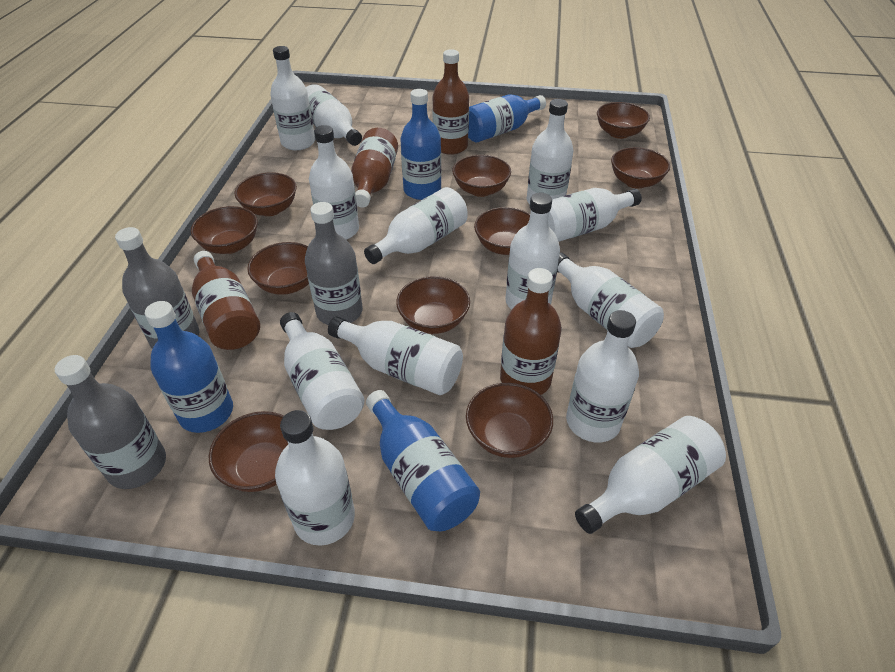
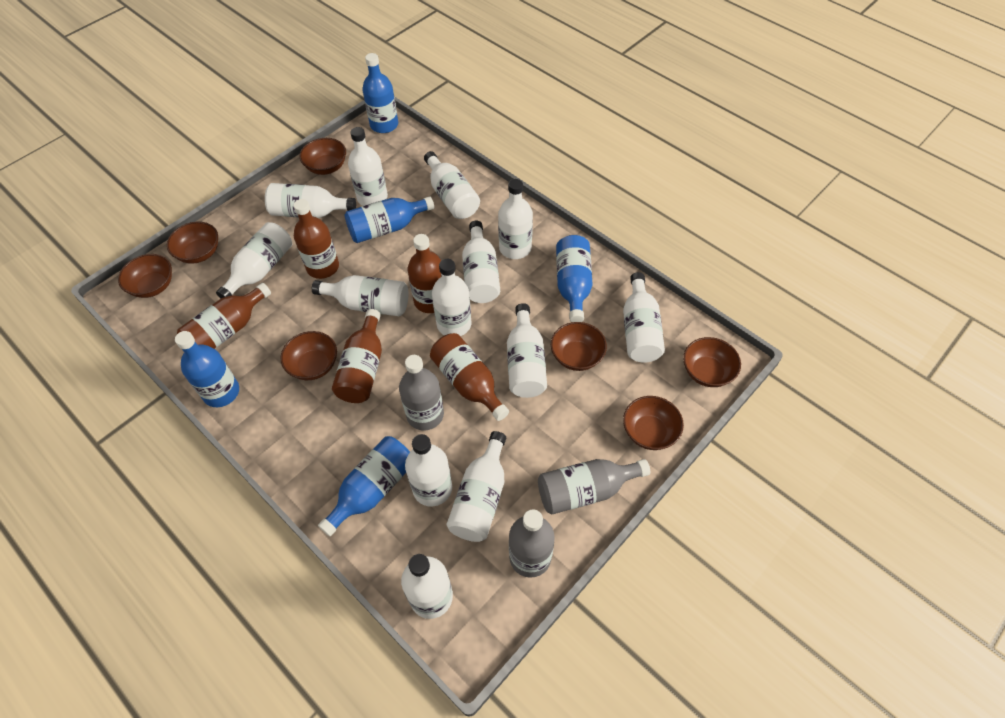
blue bottle: 4 -> 5
brown bottle: 4 -> 5
brown bowl: 10 -> 7

